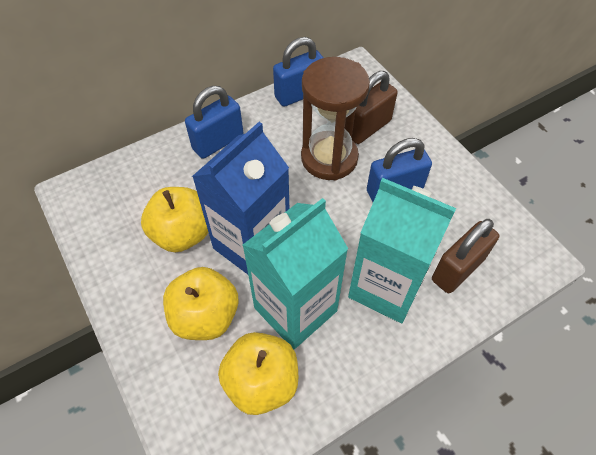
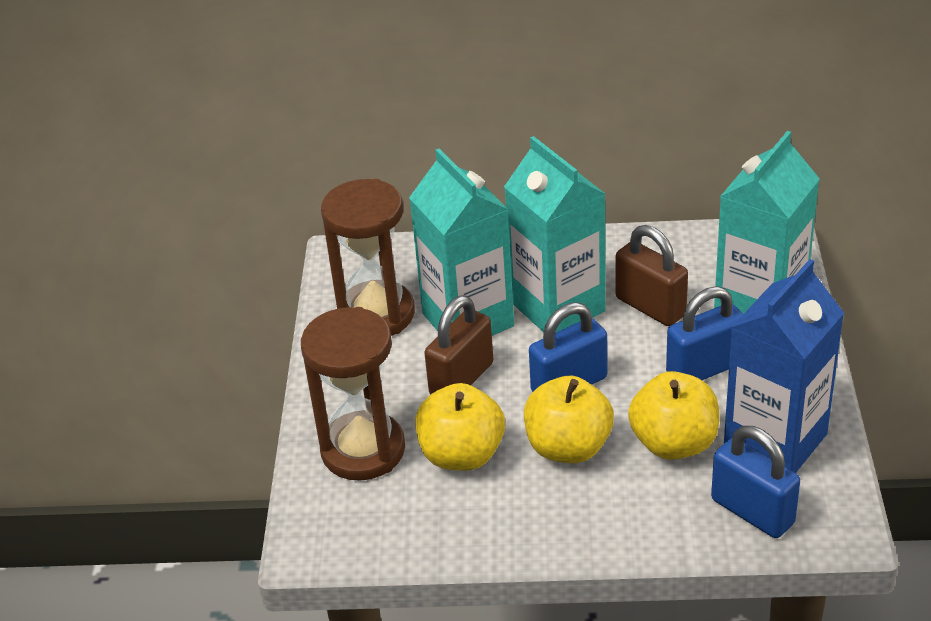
brown hourglass: 1 -> 2
turquoise carton: 2 -> 3

